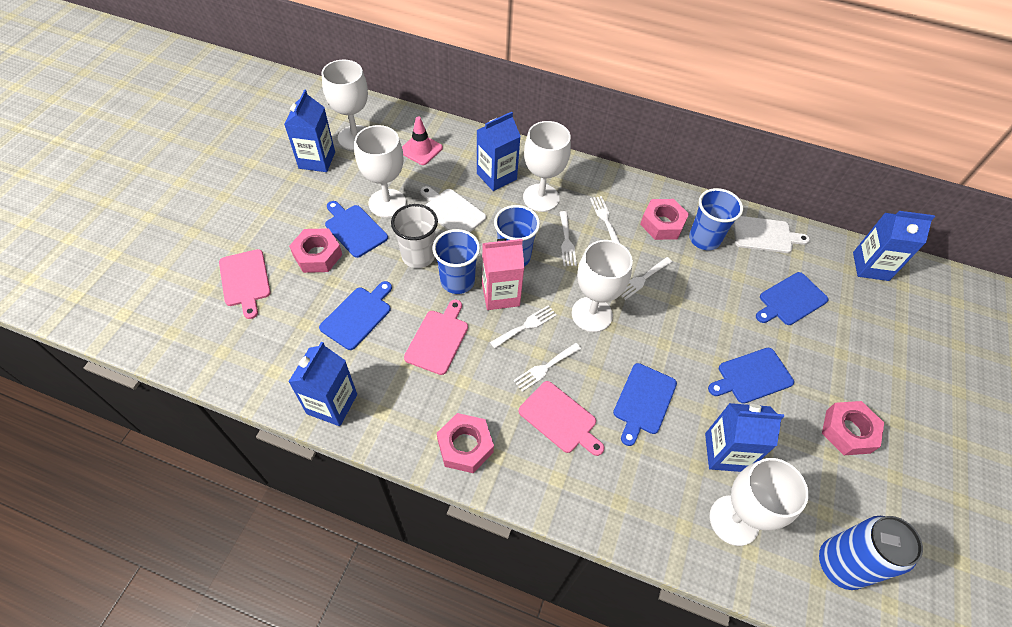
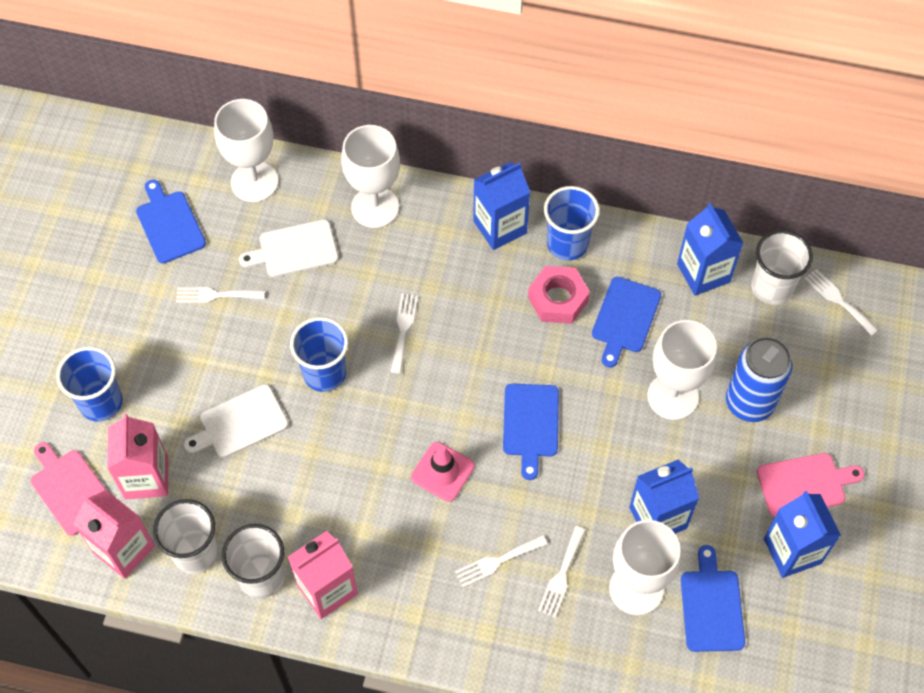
blue carton: 5 -> 4
blue cutting board: 5 -> 4
pink carton: 1 -> 3
pink cutting board: 3 -> 2
pink nut: 4 -> 1
white cup: 1 -> 3
white goblet: 5 -> 4

